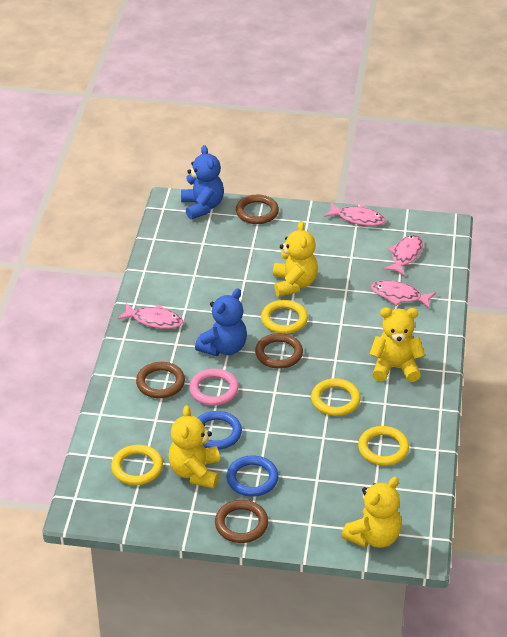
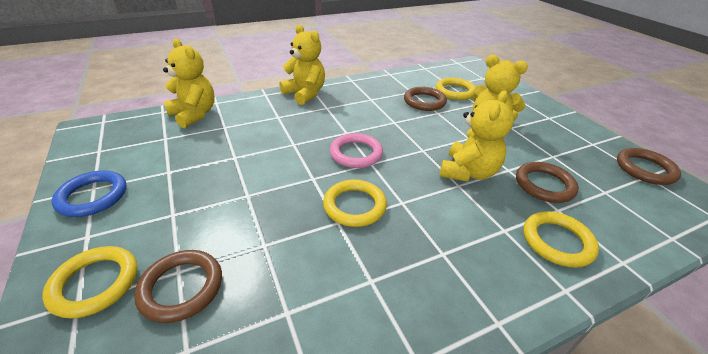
blue ring: 2 -> 1
blue teddy bear: 2 -> 0
pink fish: 4 -> 0

